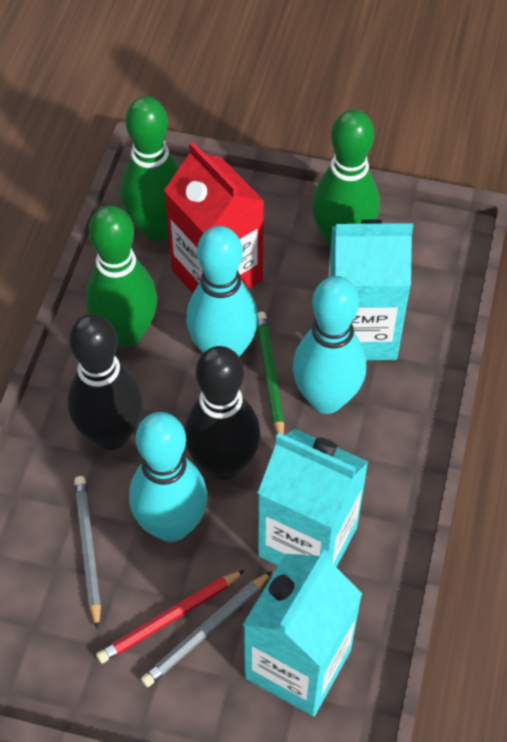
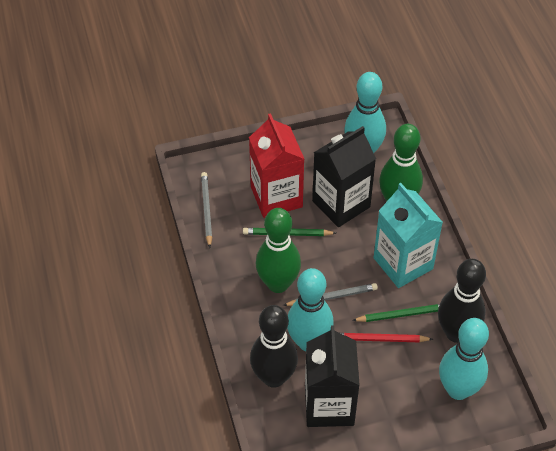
black carton: 0 -> 2
green bowling pin: 3 -> 2
green pencil: 1 -> 2
turquoise carton: 3 -> 1

